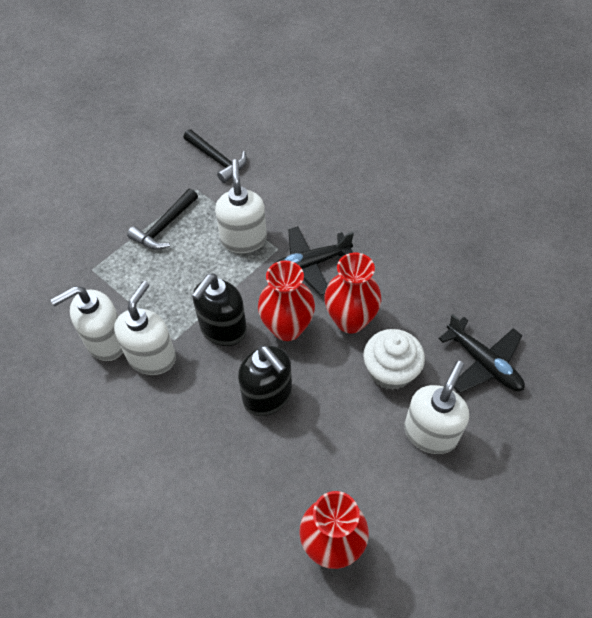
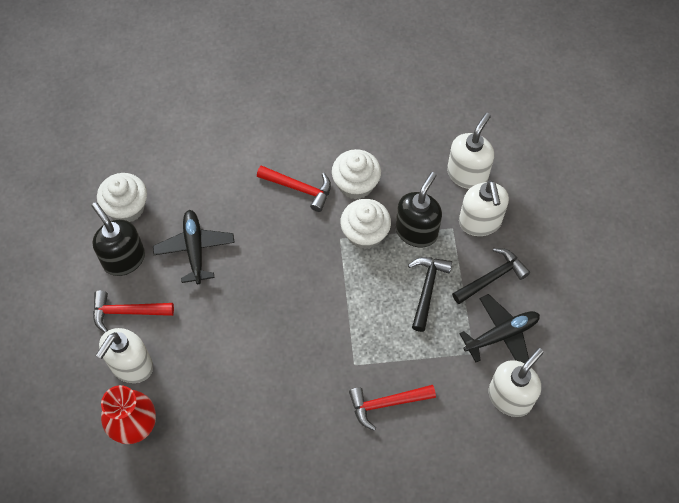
red hammer: 0 -> 3
red vase: 3 -> 1
white cupcake: 1 -> 3

